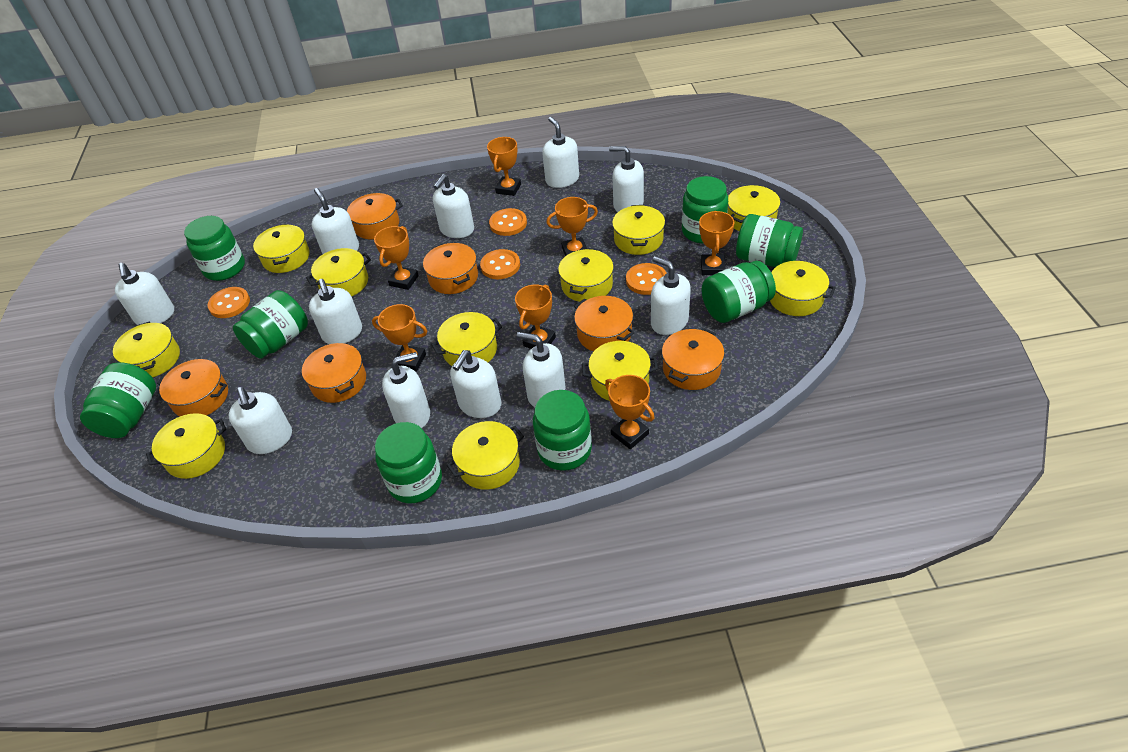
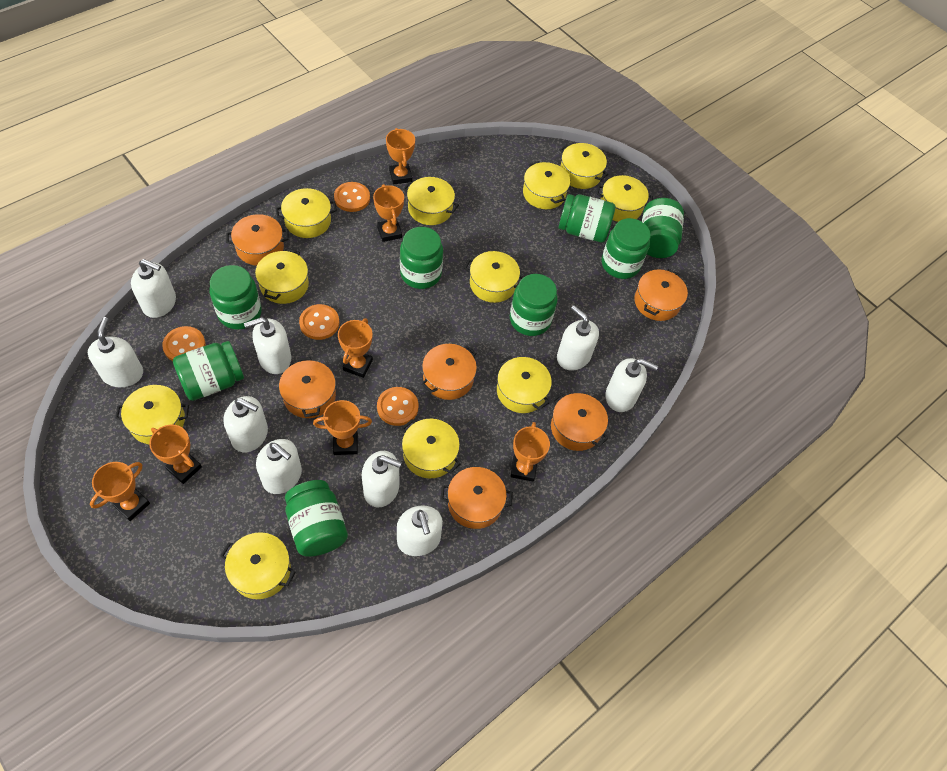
white soap dispenser: 11 -> 9

